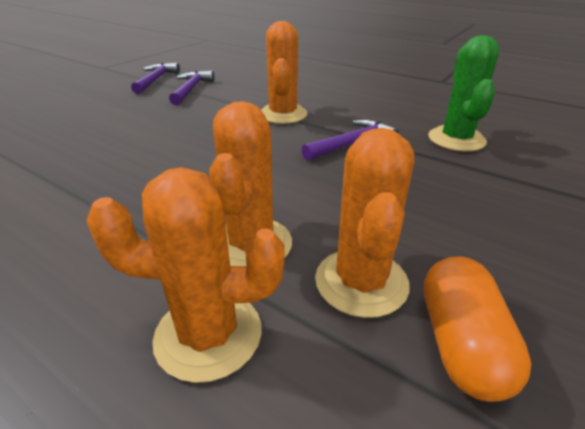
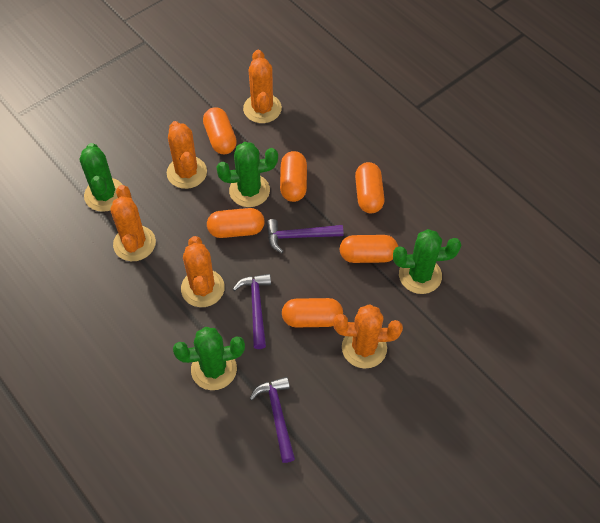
green cactus: 1 -> 4
orange cactus: 4 -> 5
orange capsule: 1 -> 6

